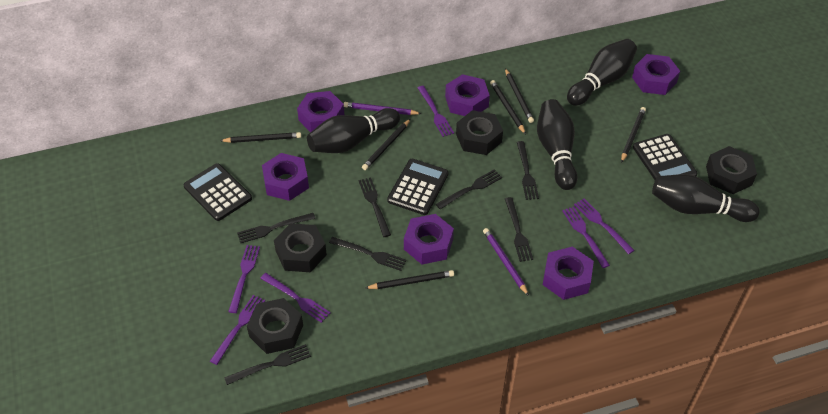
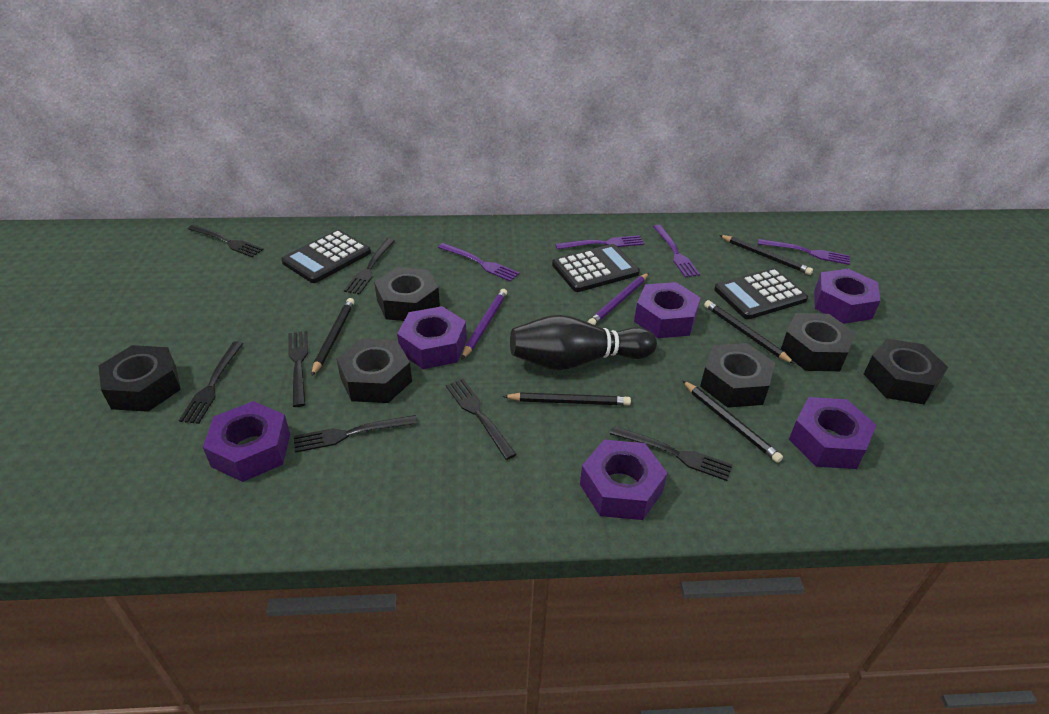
black bowling pin: 4 -> 1
black nut: 4 -> 6
black pencil: 6 -> 5
purple fork: 6 -> 4

